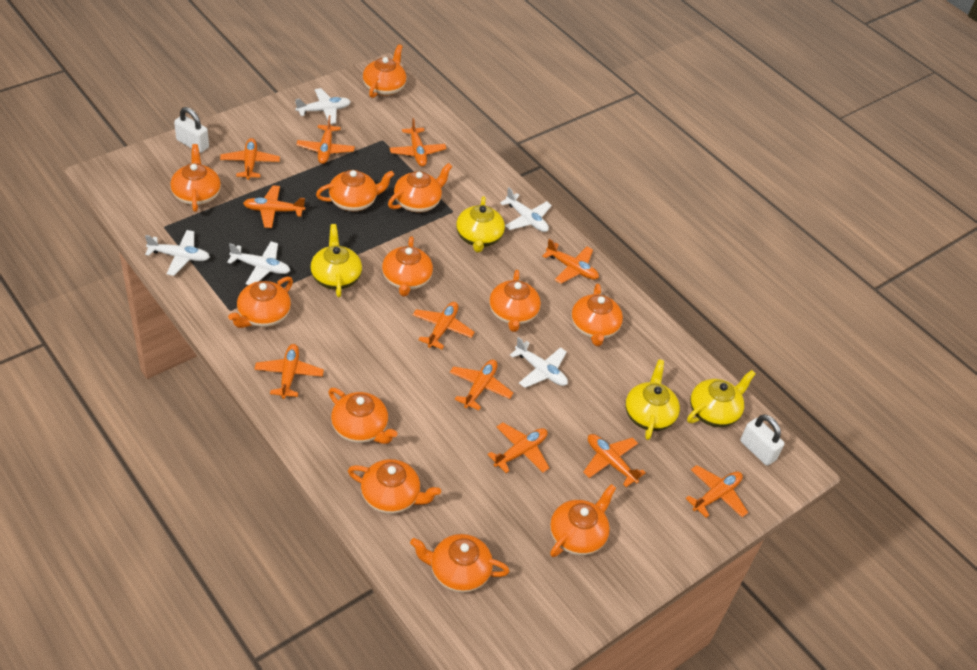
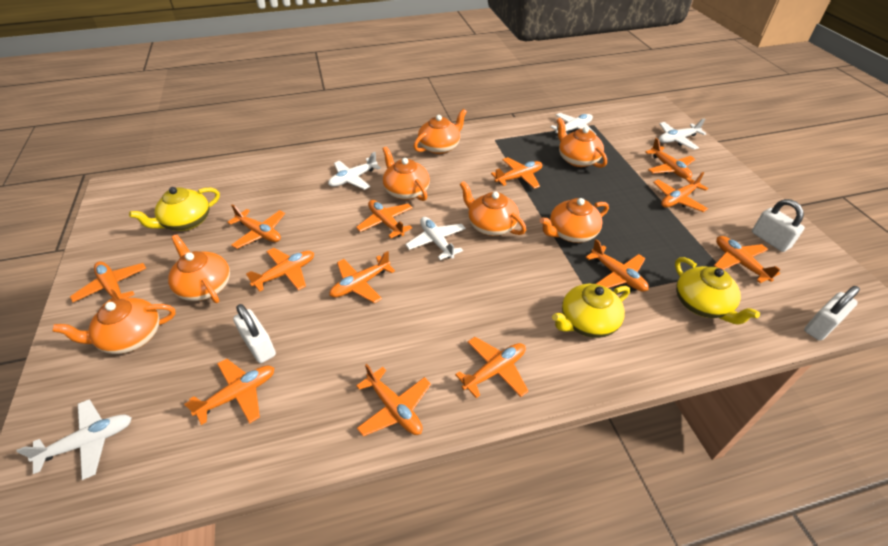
orange plane: 11 -> 13
orange teapot: 12 -> 7
white padlock: 2 -> 3
yellow teapot: 4 -> 3

